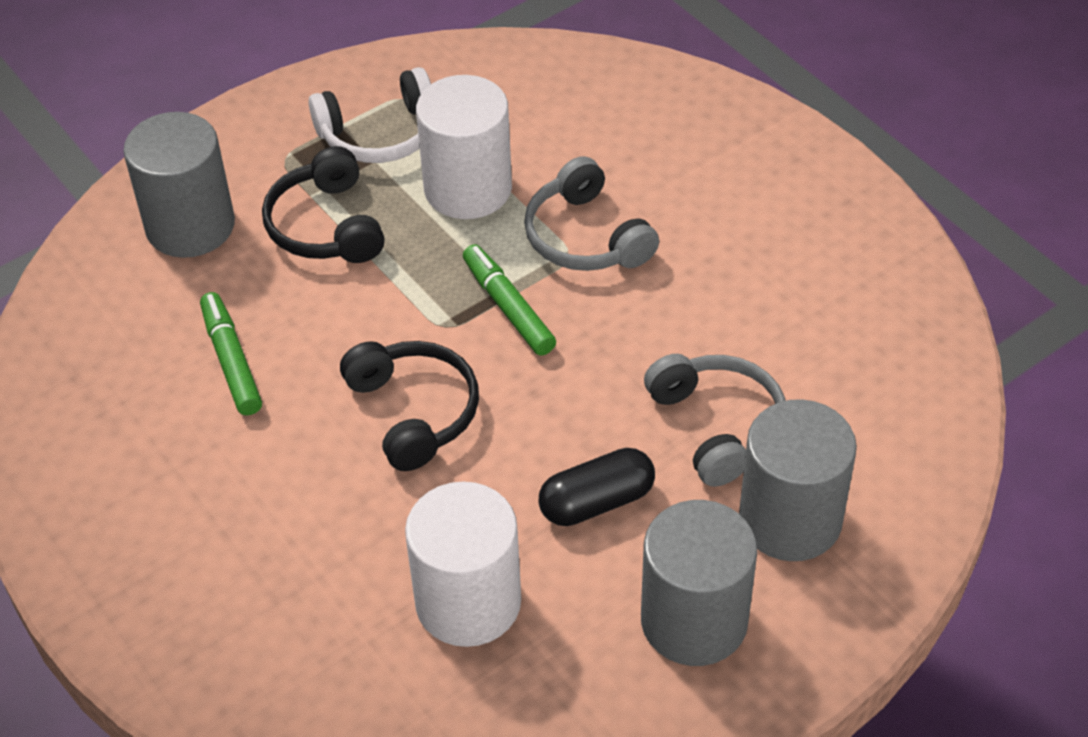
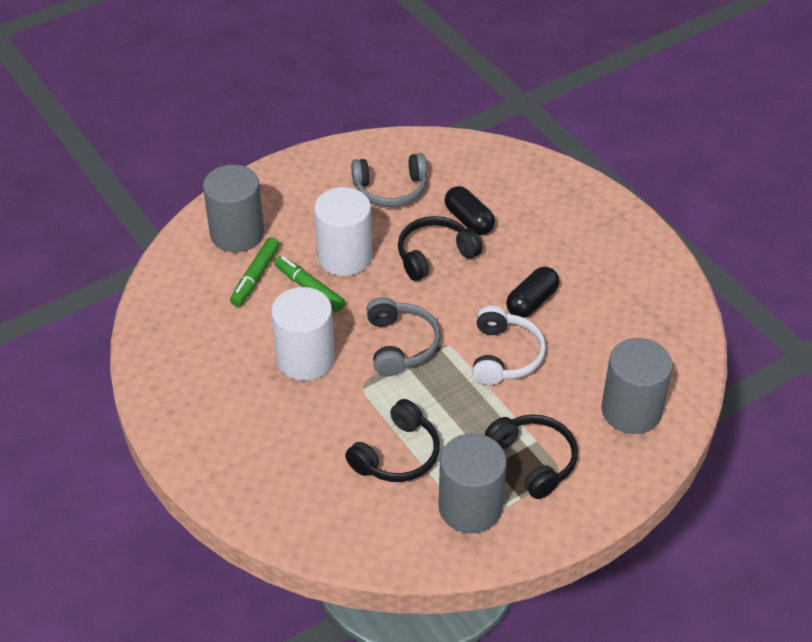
black capsule: 1 -> 2
black headphones: 2 -> 3

